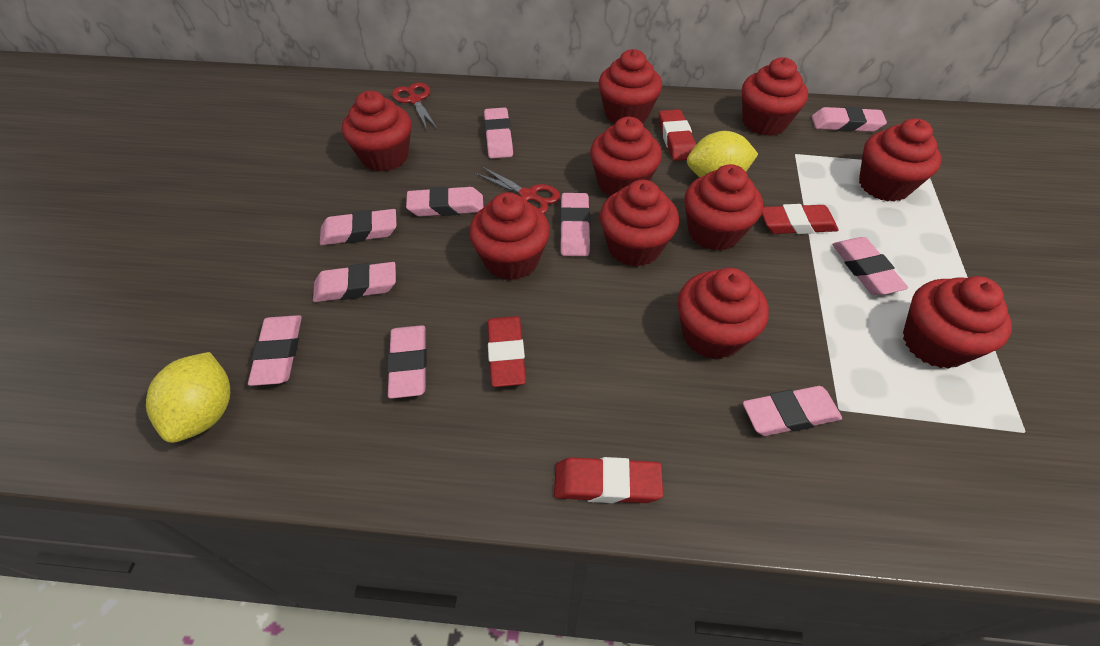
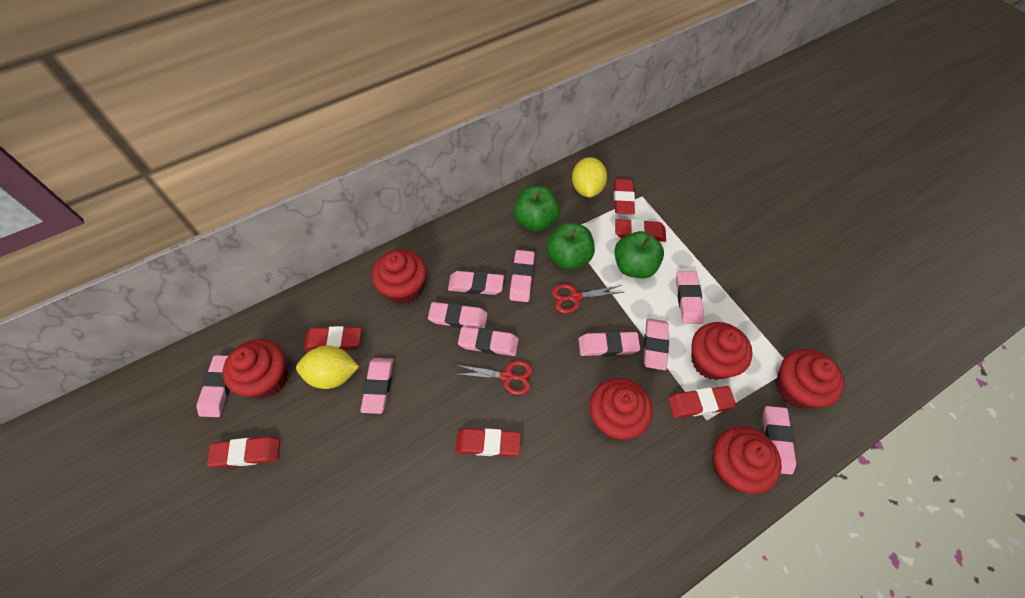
green apple: 0 -> 3
red cupcake: 10 -> 6
red eraser: 4 -> 6

